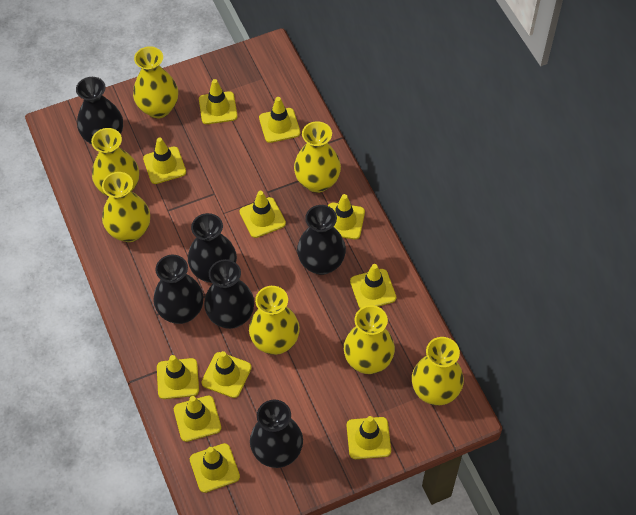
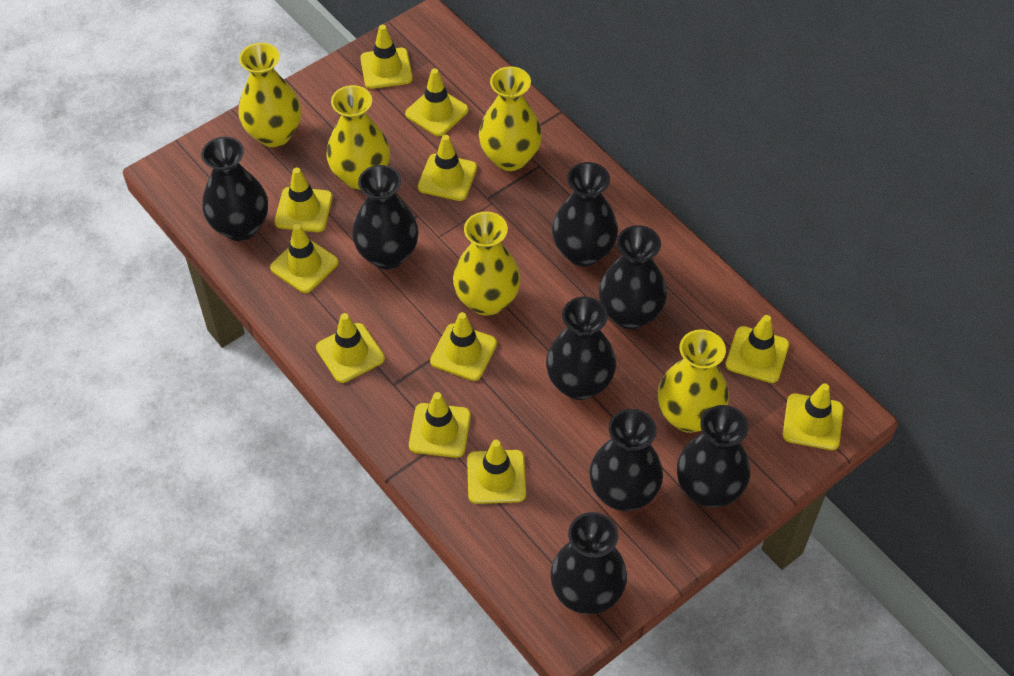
black vase: 6 -> 8
yellow vase: 7 -> 5

